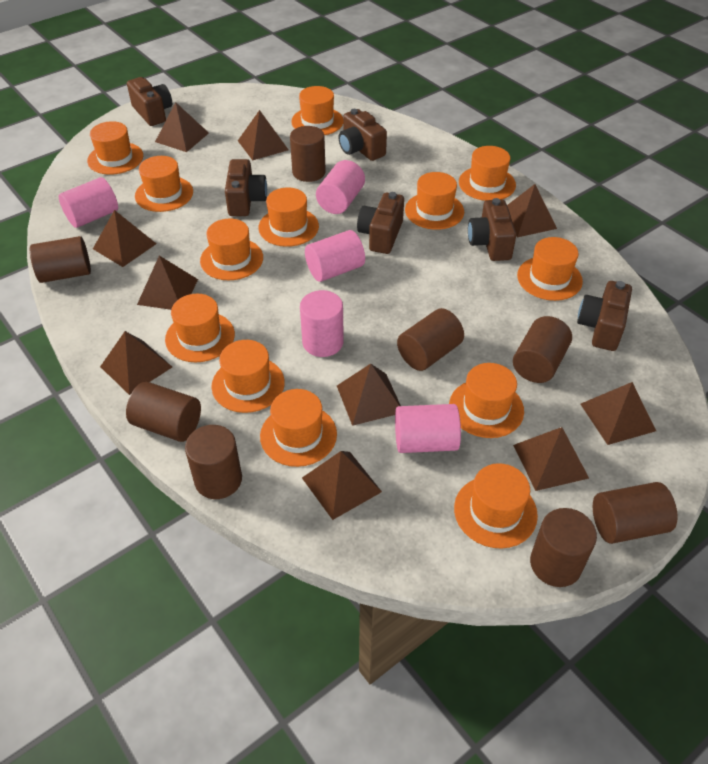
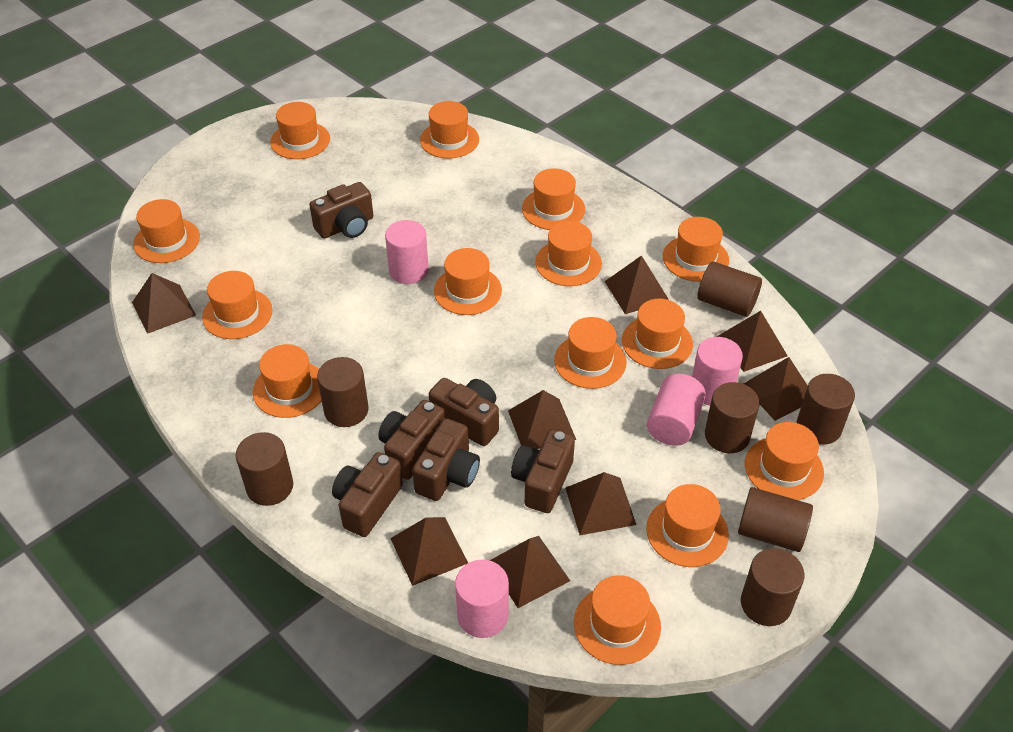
brown cylinder: 8 -> 7
brown pyramid: 10 -> 8
orange hat: 13 -> 14
pink cylinder: 5 -> 4

